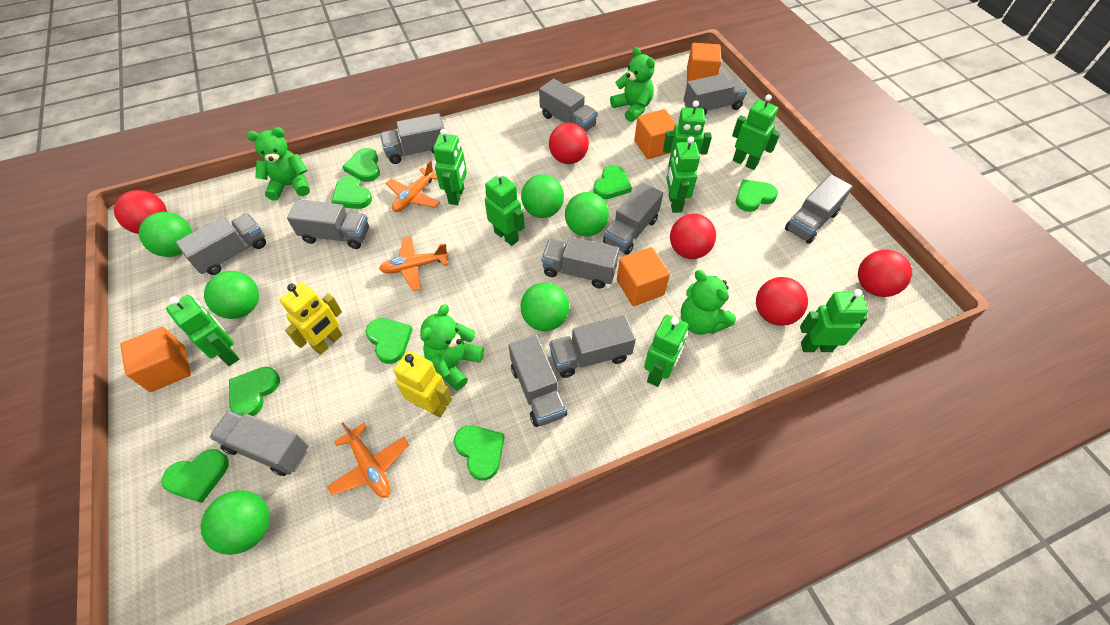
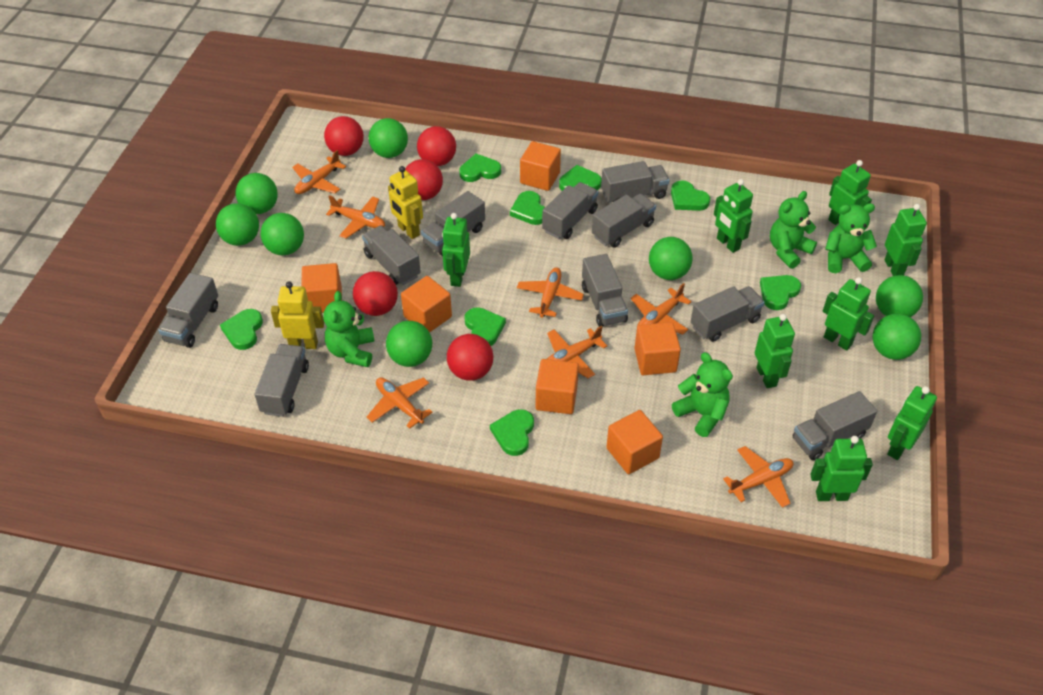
green ball: 6 -> 8
grey truck: 11 -> 10
orange cube: 4 -> 6
orange plane: 3 -> 7

